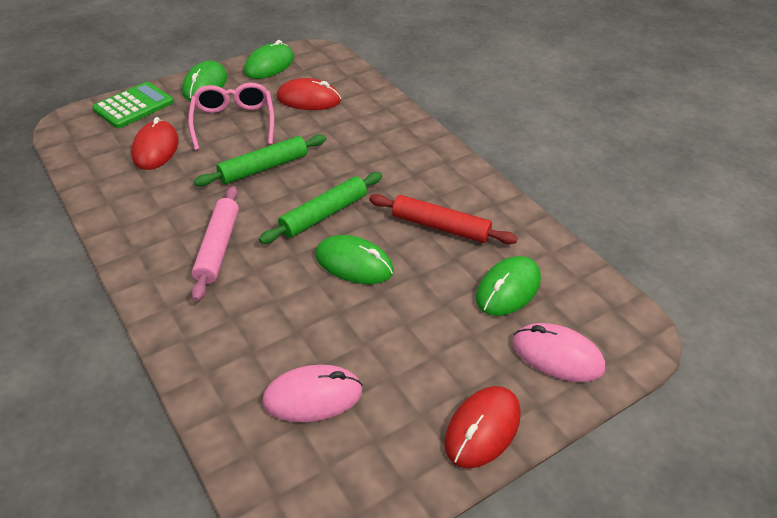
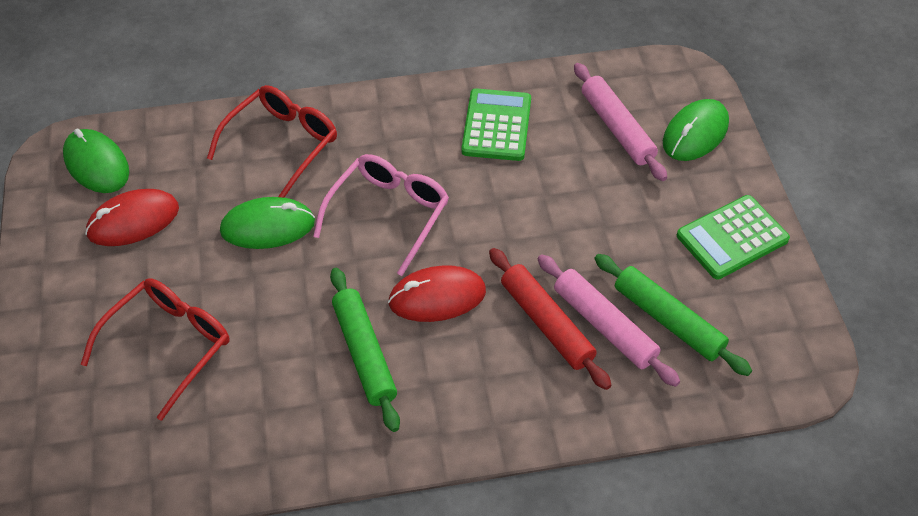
green calculator: 1 -> 2
green mouse: 4 -> 3
pink mouse: 2 -> 0
pink rolling pin: 1 -> 2
red glasses: 0 -> 2
red mouse: 3 -> 2

